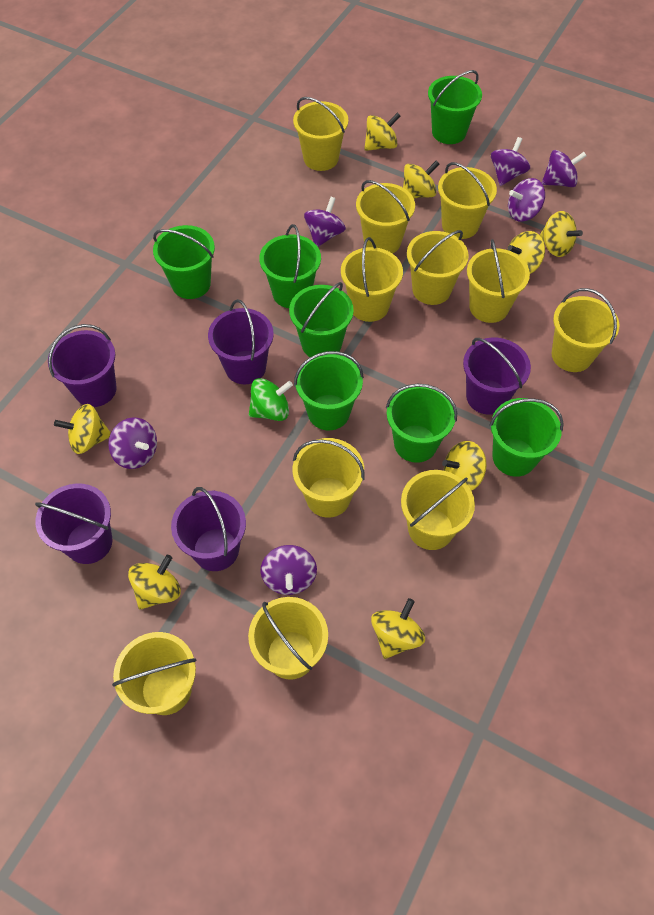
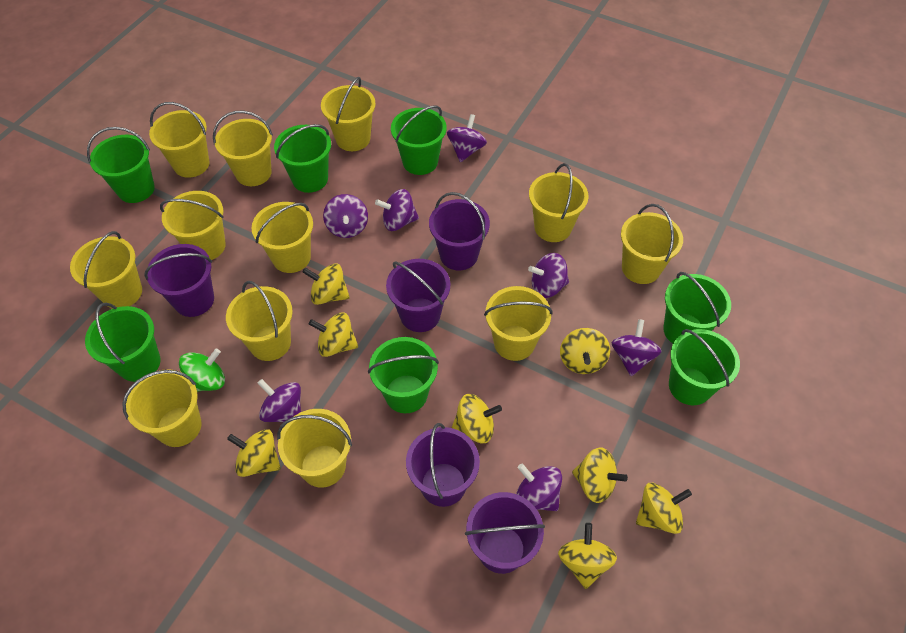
purple spinning top: 6 -> 7
yellow bucket: 11 -> 12

